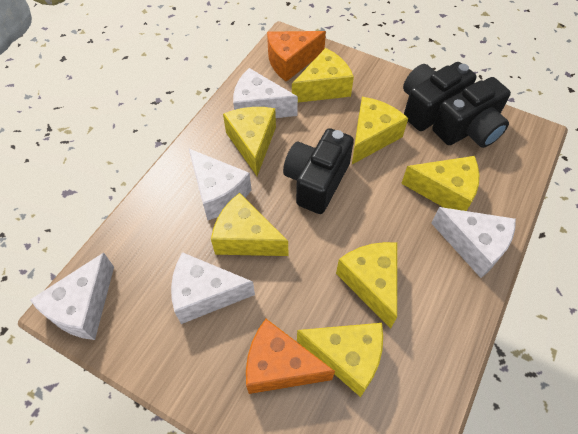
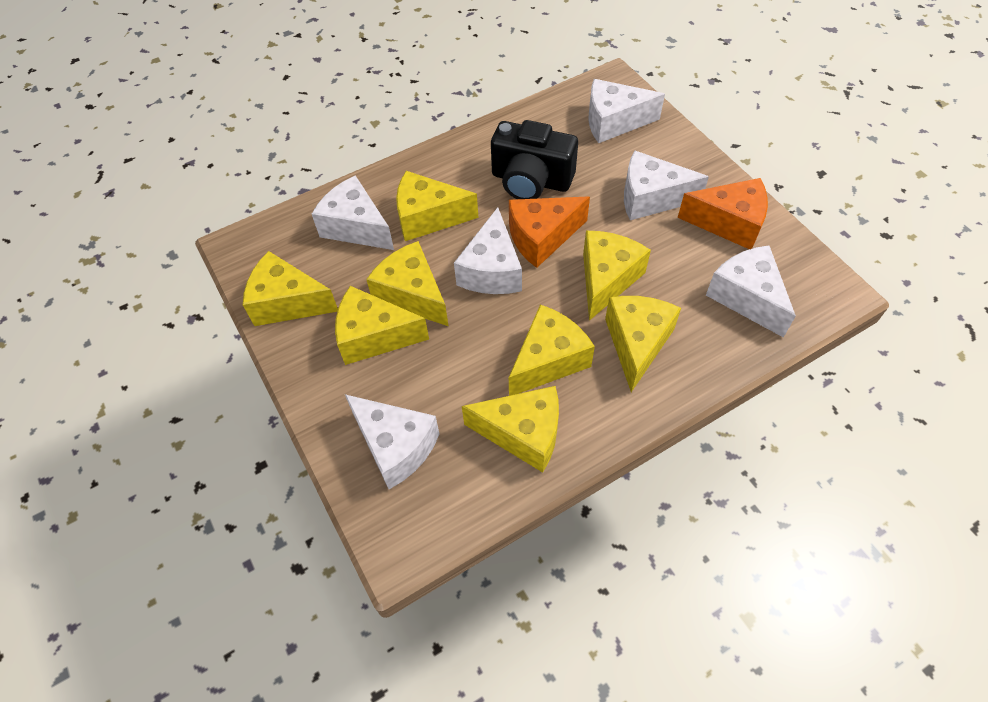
black camera: 3 -> 1
white cheese: 5 -> 6
yellow cheese: 7 -> 8

